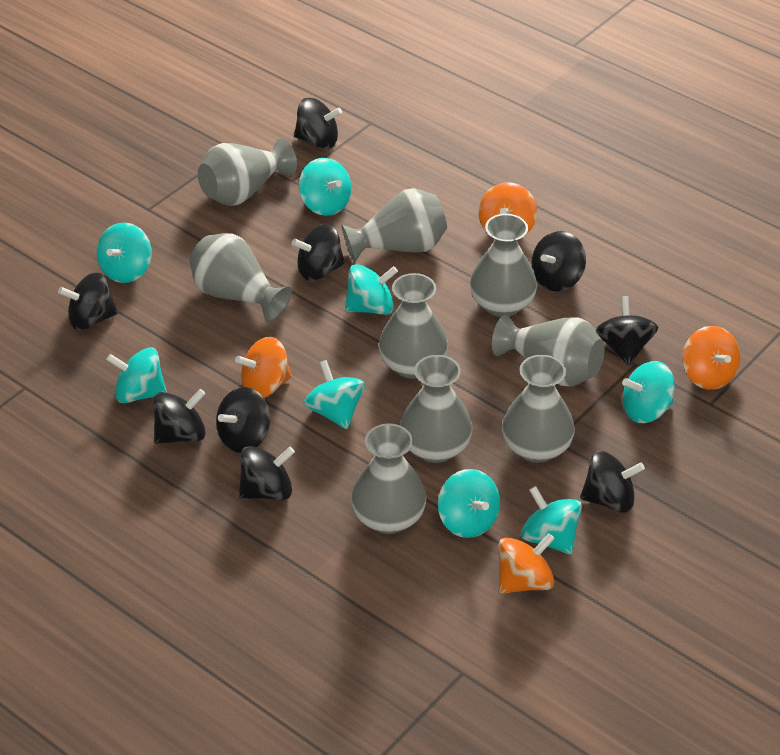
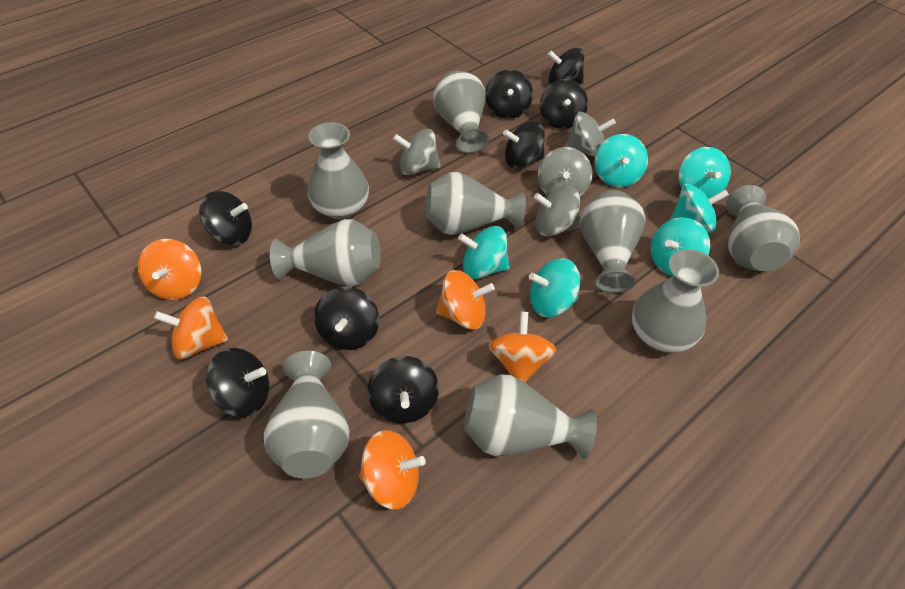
black spinning top: 9 -> 8
grey spinning top: 0 -> 4
orange spinning top: 4 -> 5
turquoise spinning top: 8 -> 6

